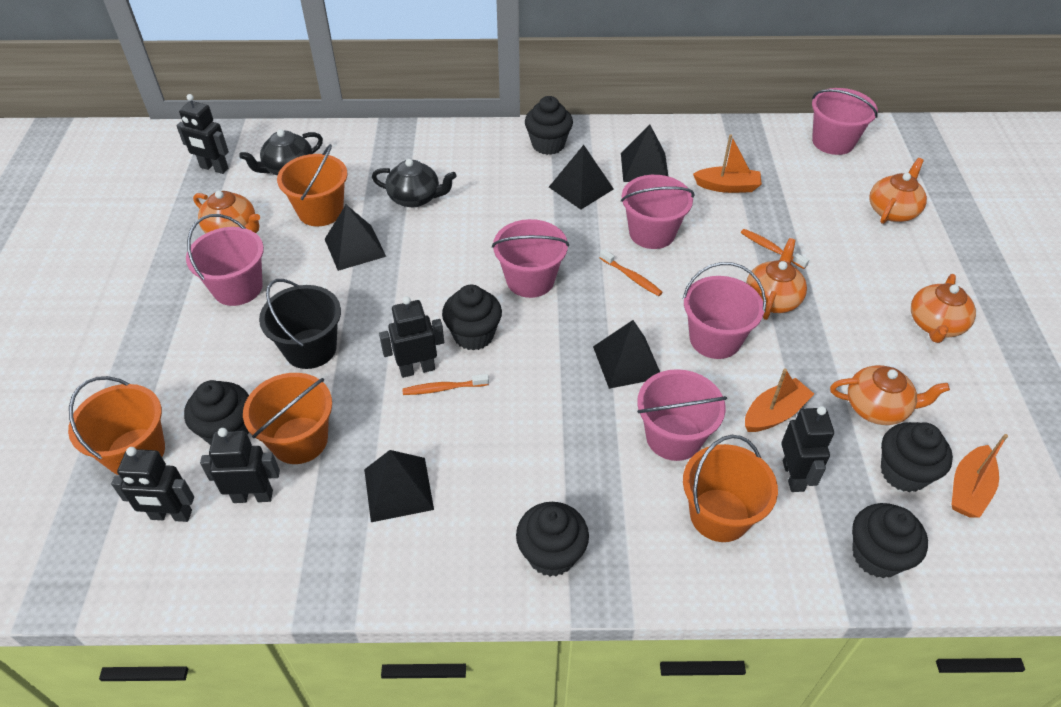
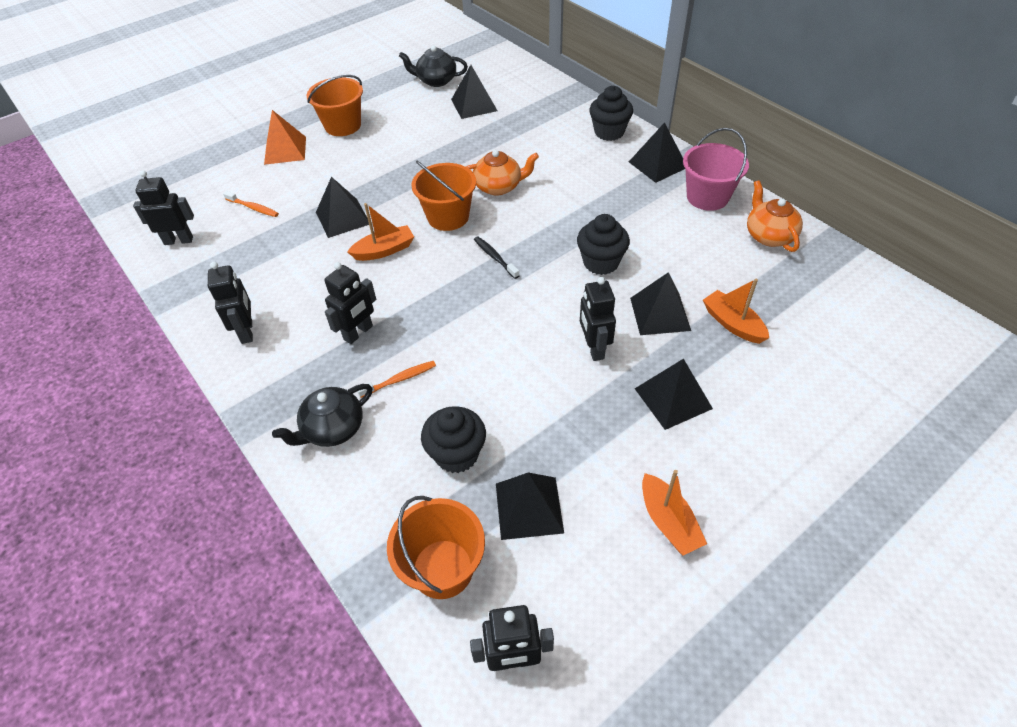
black bucket: 1 -> 0
black cupcake: 6 -> 3
black pyramid: 5 -> 6
black toothbrush: 0 -> 1
orange bucket: 4 -> 3
orange pyramid: 0 -> 1
orange teapot: 5 -> 2
orange toothbrush: 3 -> 2
pink bucket: 6 -> 1

